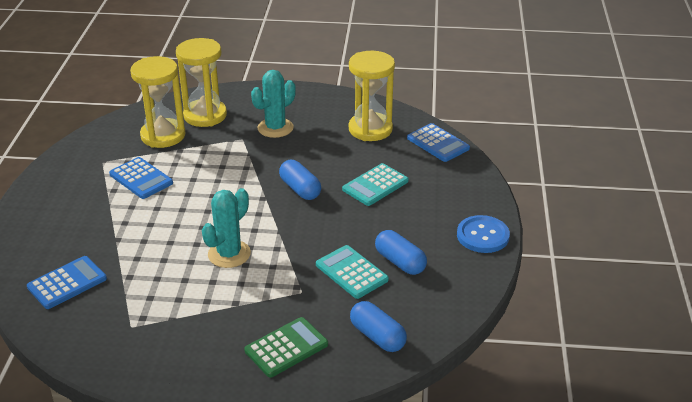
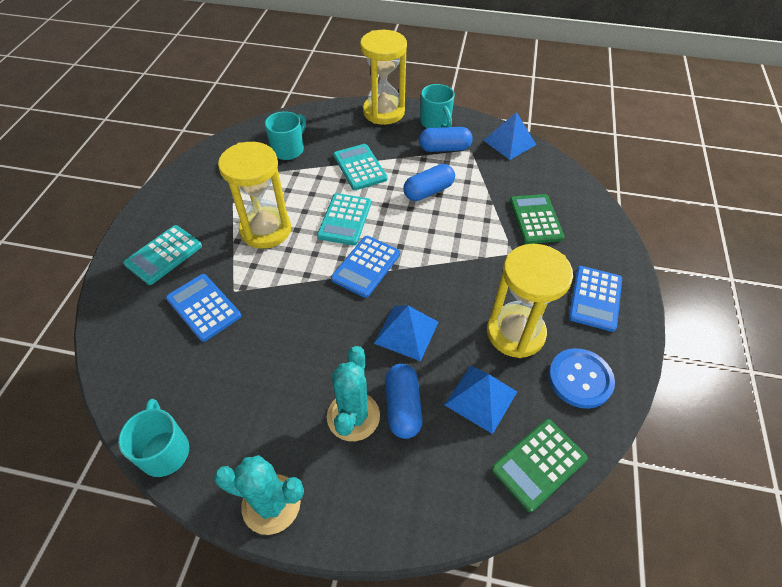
blue pyramid: 0 -> 3
green calculator: 1 -> 2
turquoise calculator: 2 -> 3
turquoise mug: 0 -> 3

